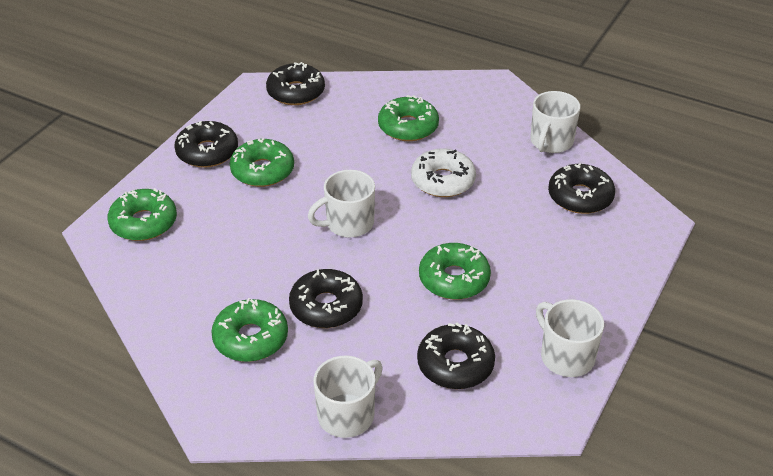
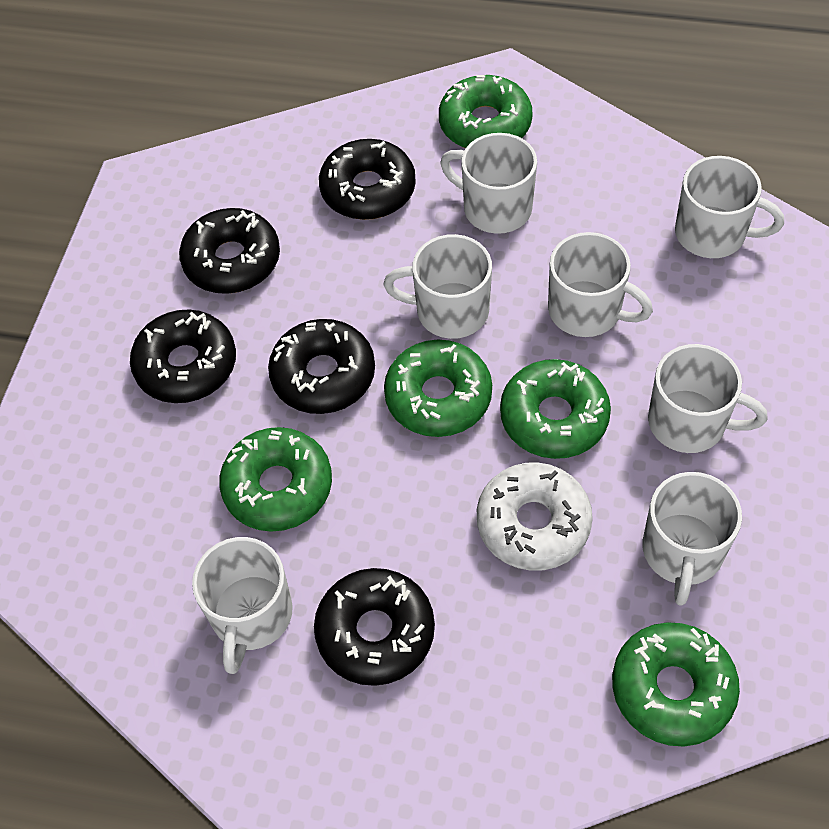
white mug: 4 -> 7

